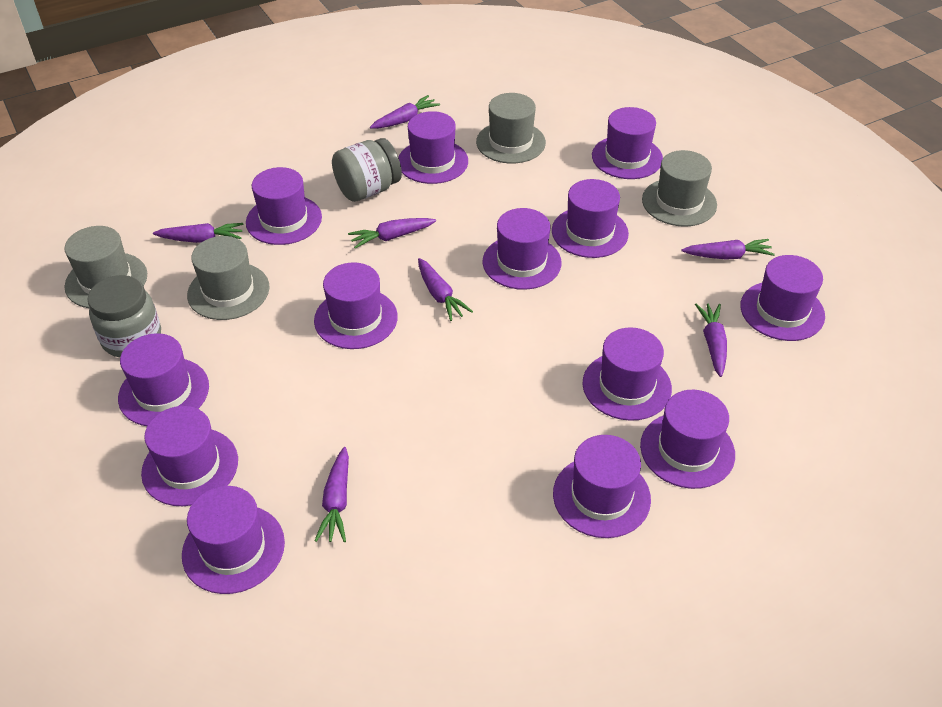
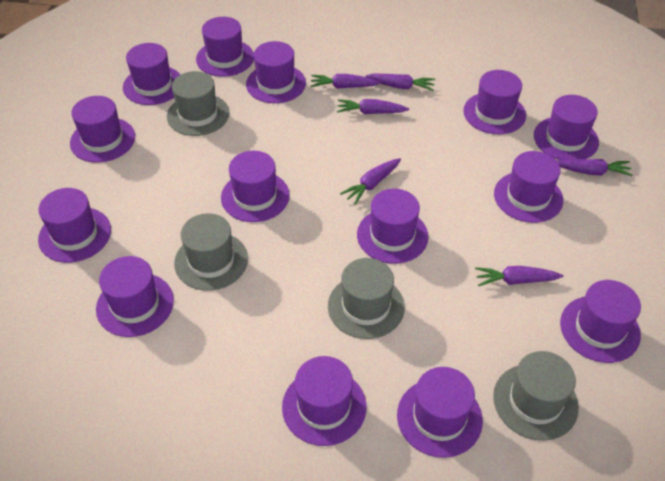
grey jar: 2 -> 0
purple carrot: 7 -> 6
purple hat: 13 -> 14

